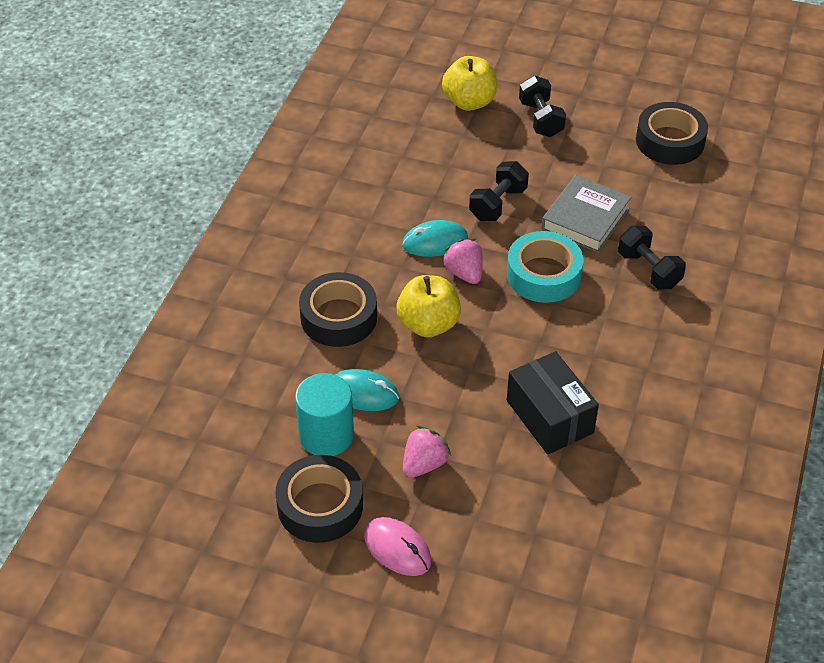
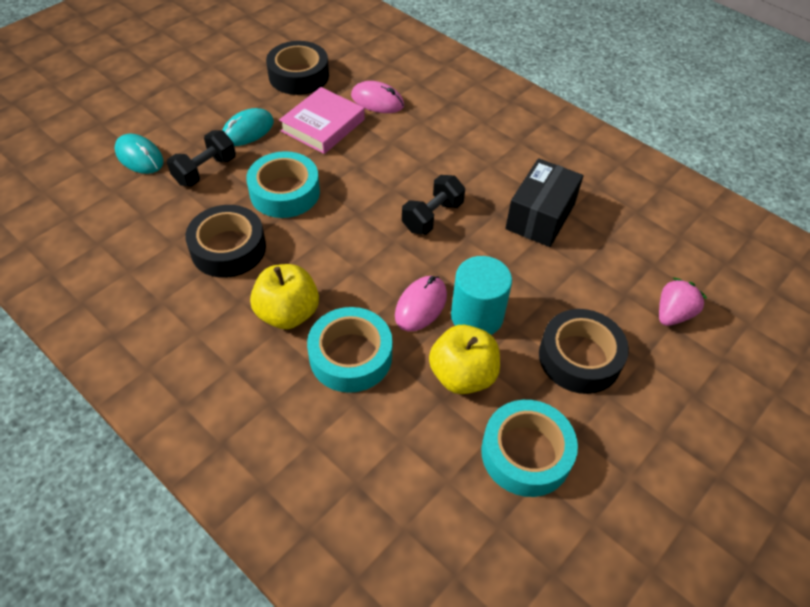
black dumbbell: 3 -> 2
grey book: 1 -> 0
pink book: 0 -> 1
pink mouse: 1 -> 2
pink strawberry: 2 -> 1
turquoise tape: 1 -> 3

